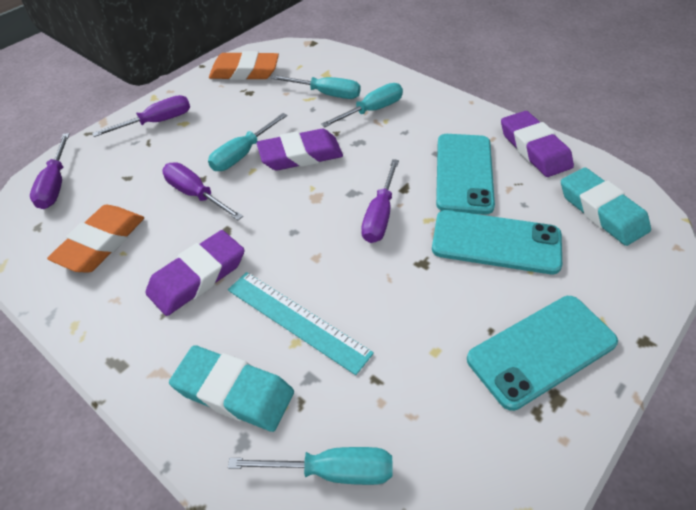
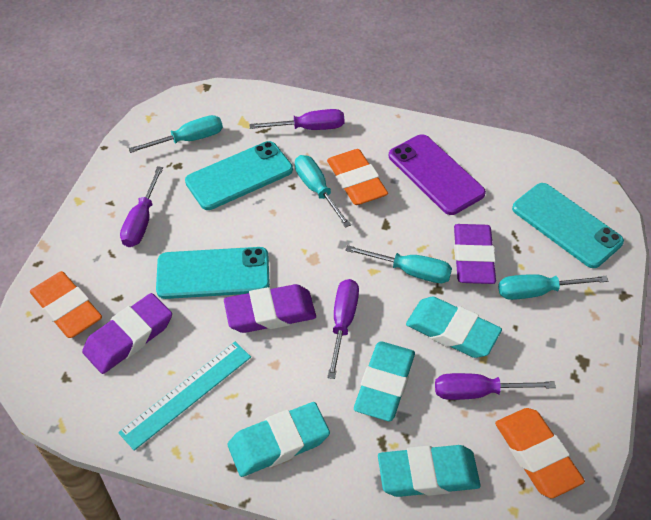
orange eraser: 2 -> 3
purple phone: 0 -> 1
turquoise eraser: 2 -> 4

